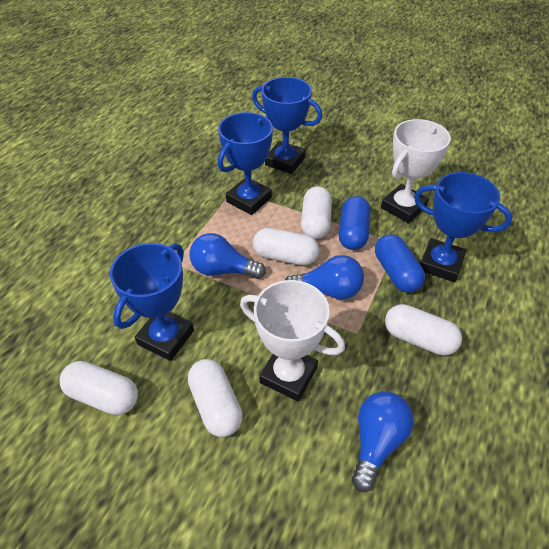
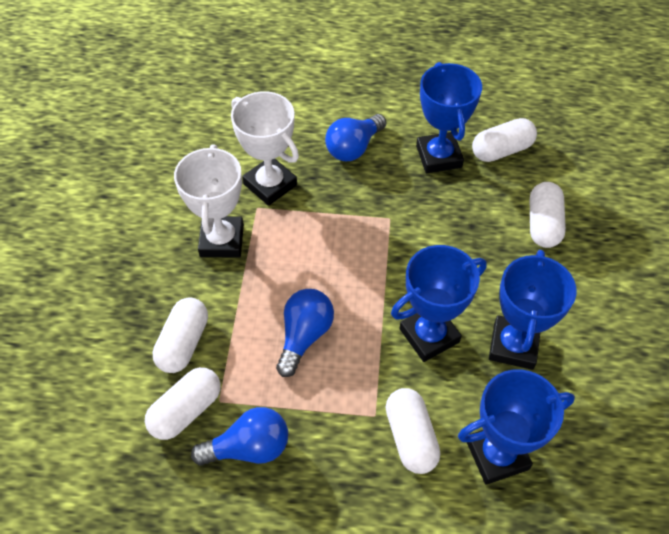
blue capsule: 2 -> 0

